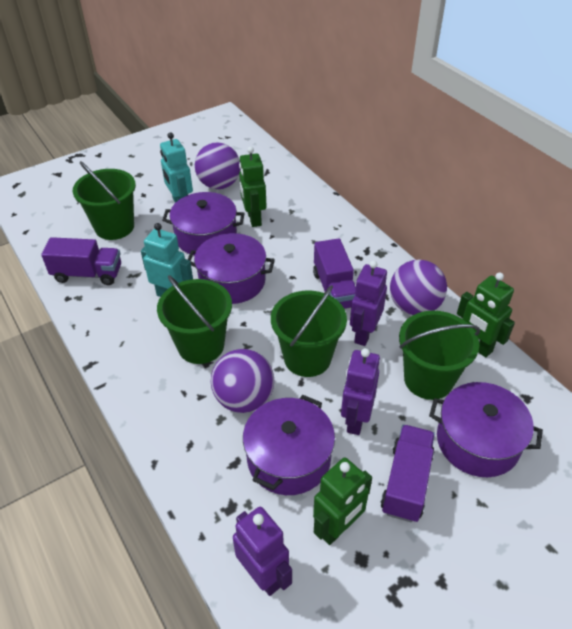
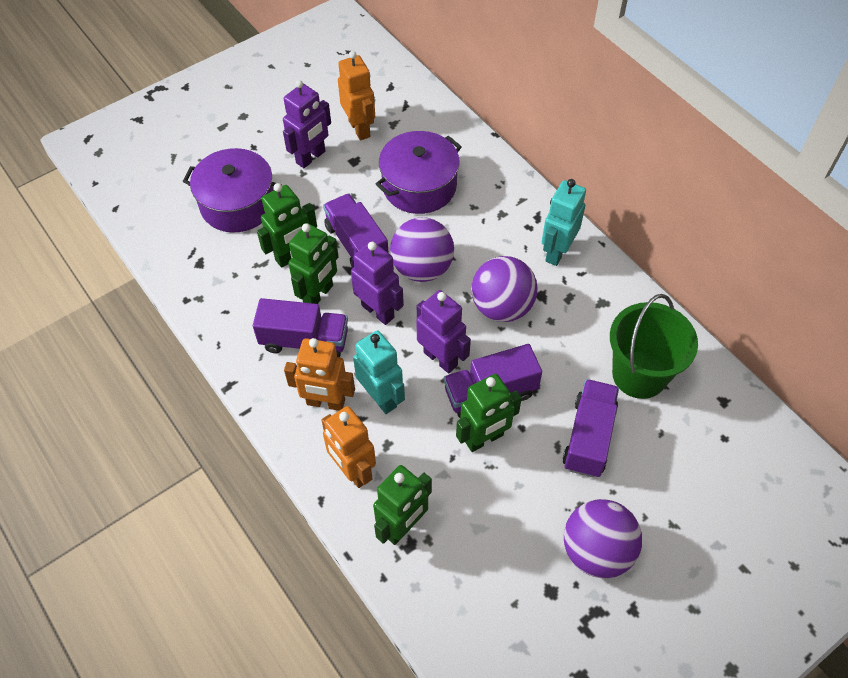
green bucket: 4 -> 1
green robot: 3 -> 4
orange robot: 0 -> 3
purple pot: 4 -> 2
purple truck: 3 -> 4

